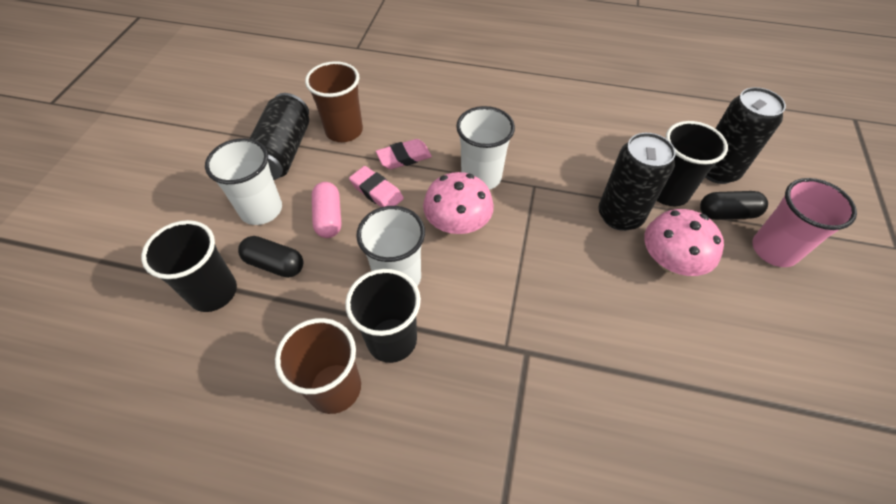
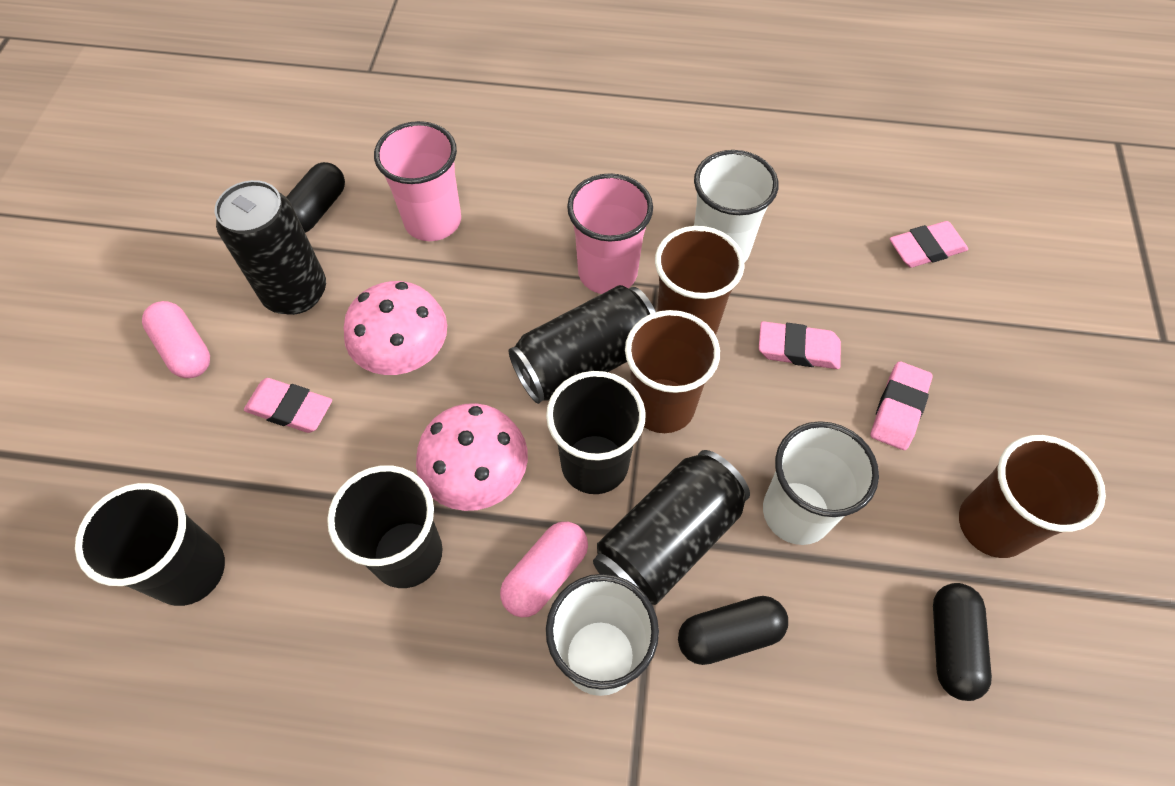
black capsule: 2 -> 3
brown cup: 2 -> 3
pink capsule: 1 -> 2
pink cup: 1 -> 2
pink eraser: 2 -> 4

